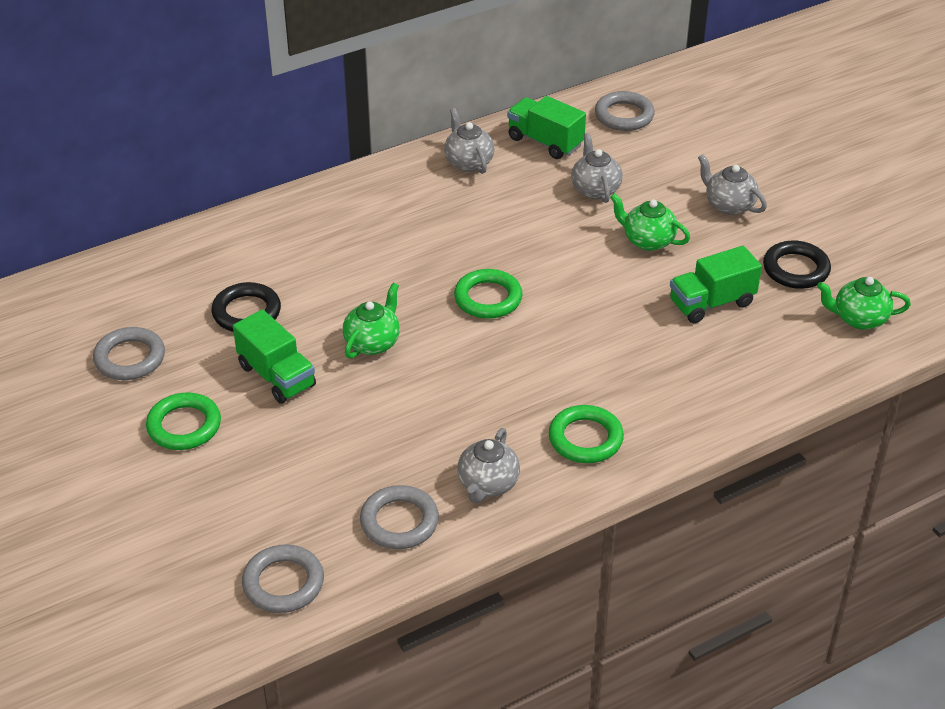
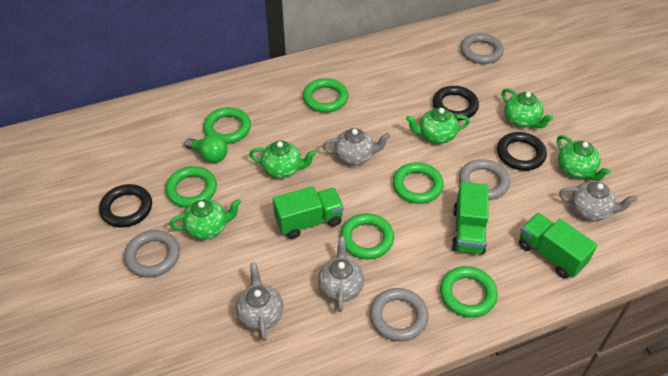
black ring: 2 -> 3
green light bulb: 0 -> 1
green ring: 3 -> 6
green teapot: 3 -> 5

